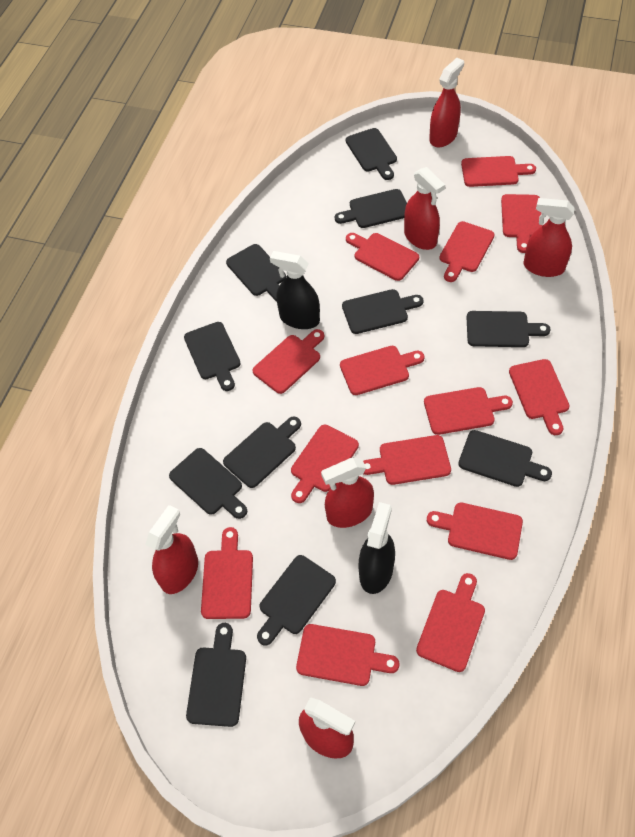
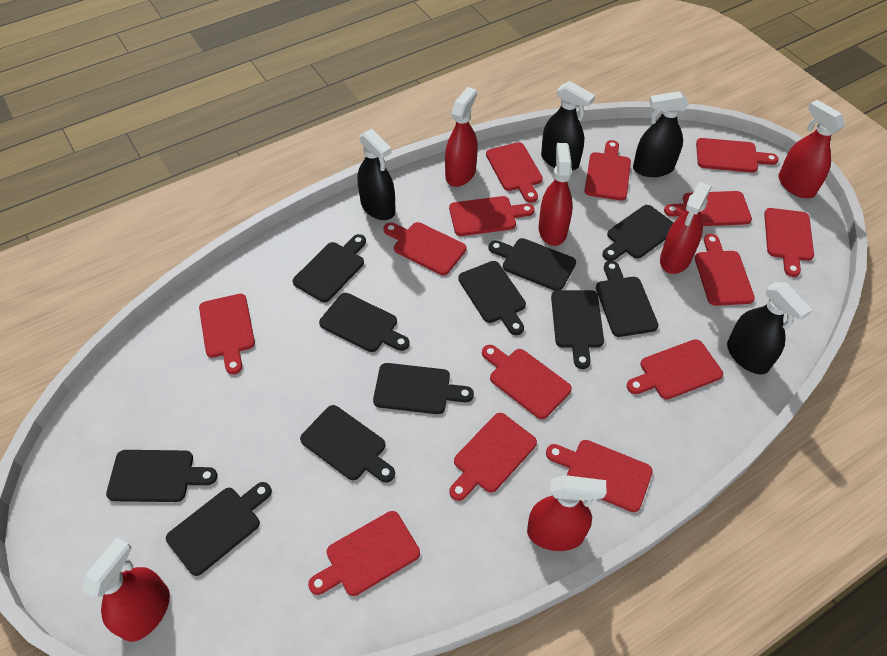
black spray bottle: 2 -> 4

